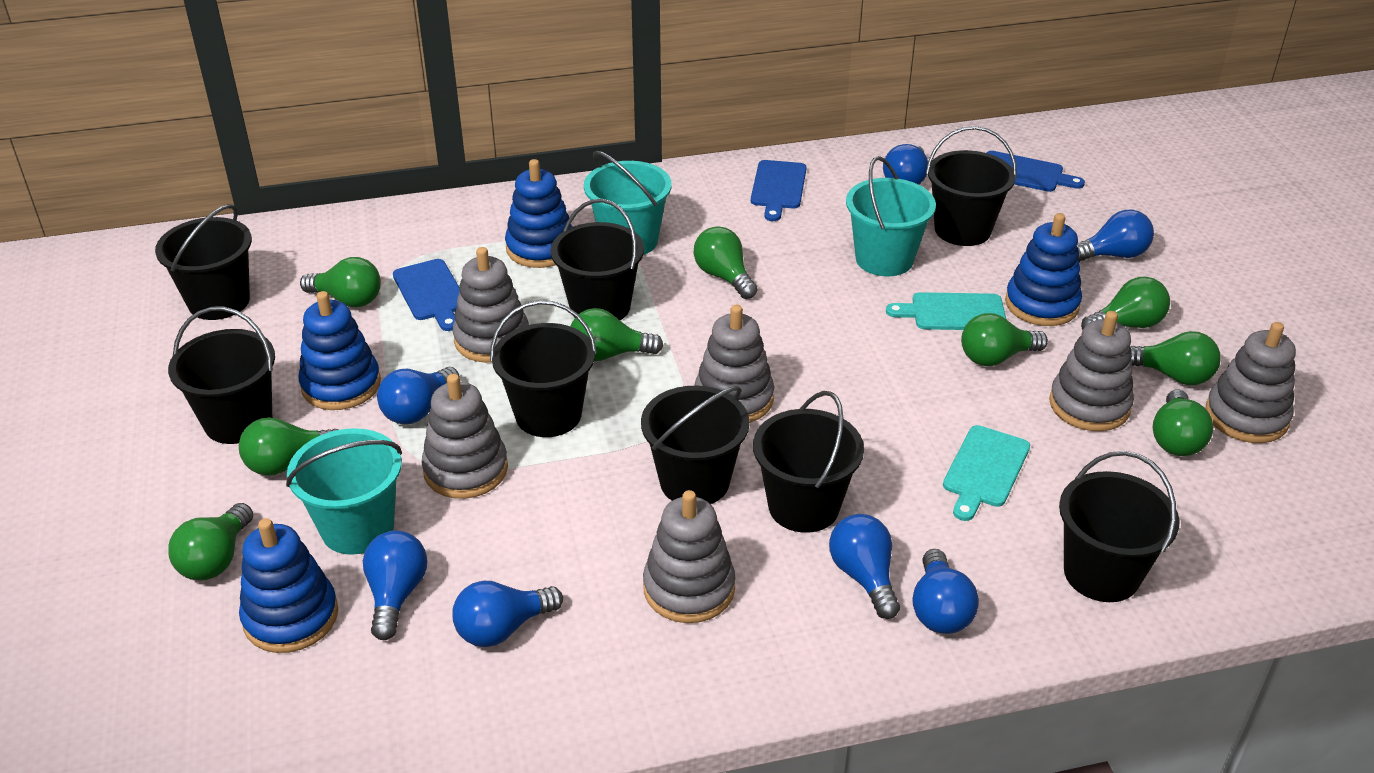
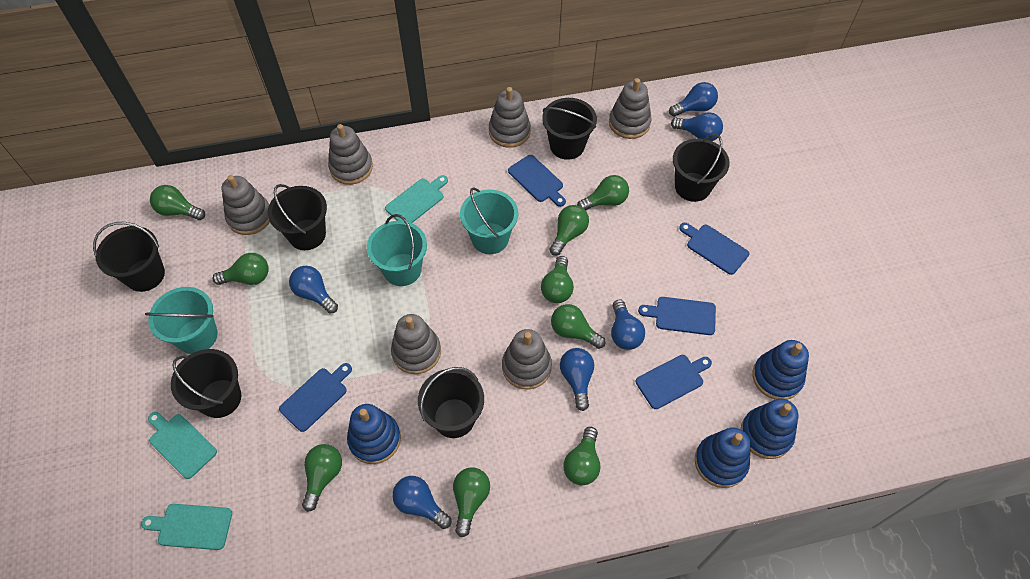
black bucket: 8 -> 6
blue cutting board: 3 -> 5
blue light bulb: 7 -> 6
turquoise cutting board: 2 -> 3

